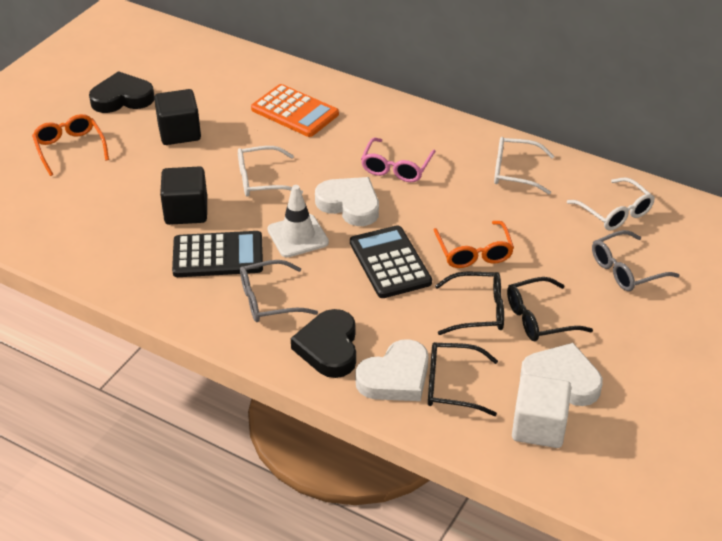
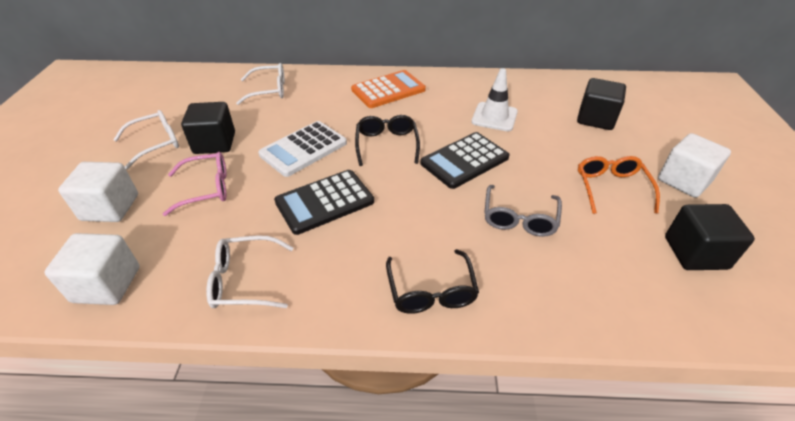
black cube: 2 -> 3
black glasses: 3 -> 2
black heart: 2 -> 0
grey glasses: 2 -> 1
orange glasses: 2 -> 1
white calculator: 0 -> 1
white cube: 1 -> 3
white heart: 3 -> 0

